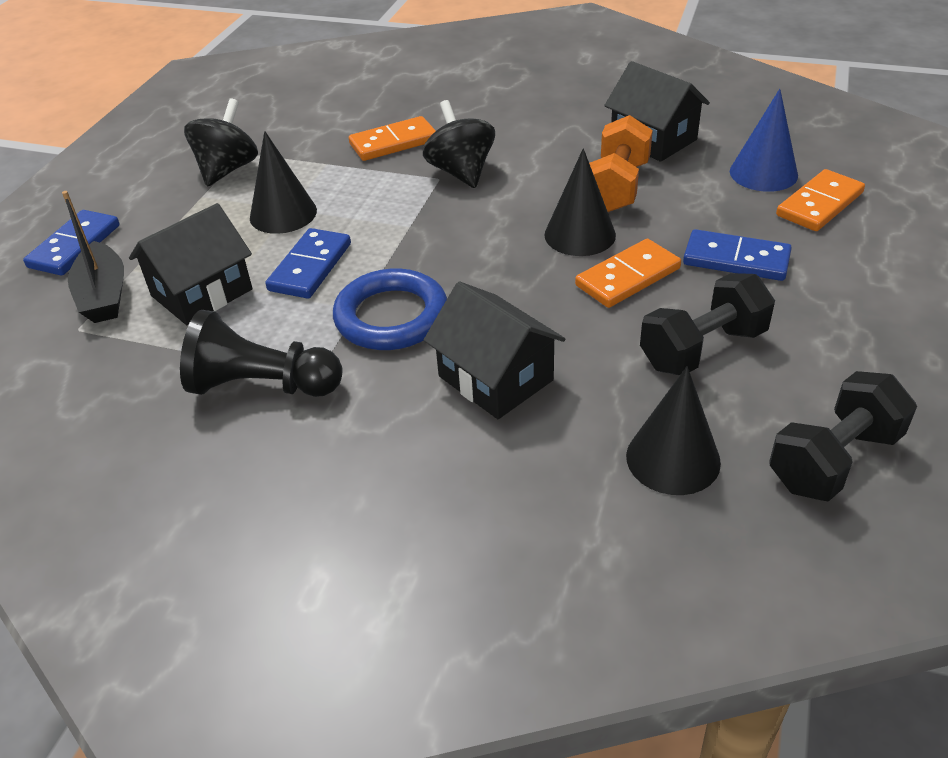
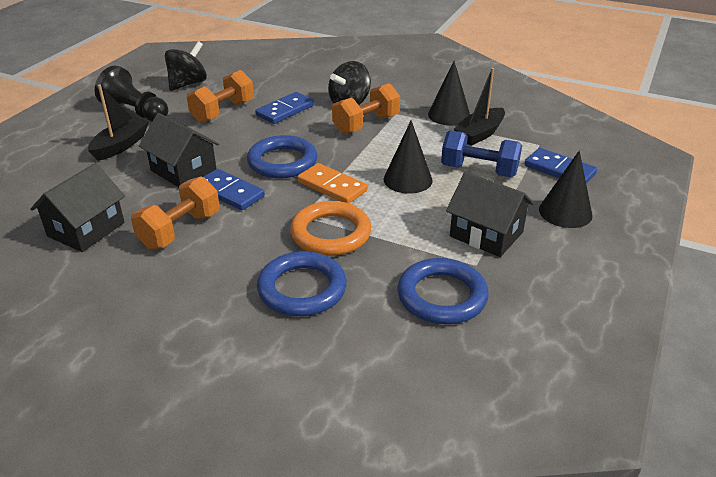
black boat: 1 -> 2
black dumbbell: 2 -> 0
blue cone: 1 -> 0
blue dumbbell: 0 -> 1
blue ring: 1 -> 3
orange domino: 3 -> 1
orange dumbbell: 1 -> 3
orange ring: 0 -> 1

